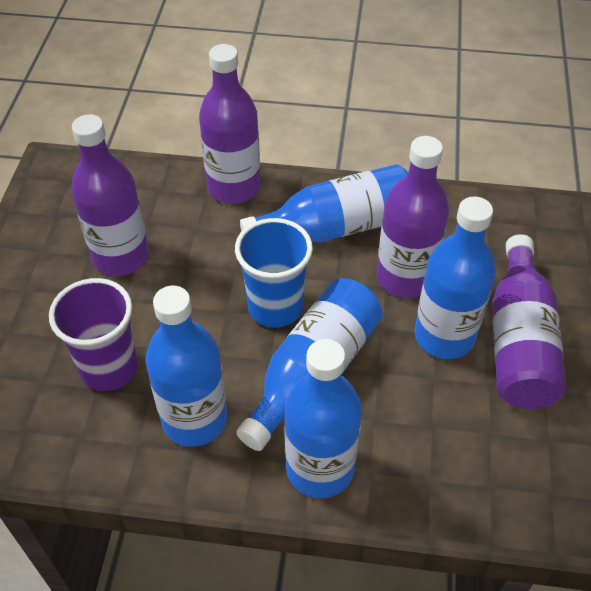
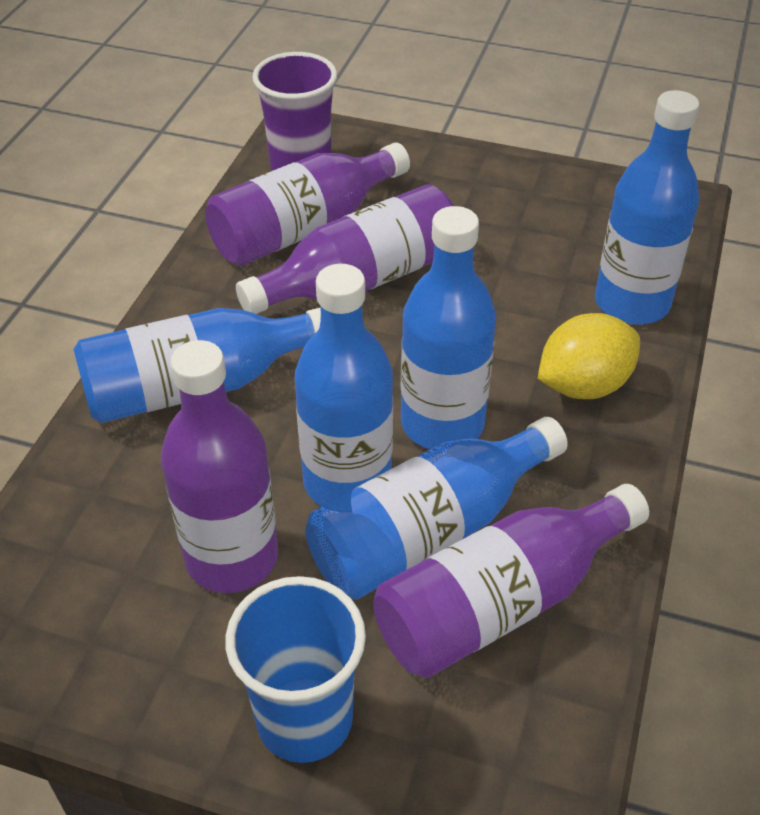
yellow lemon: 0 -> 1

